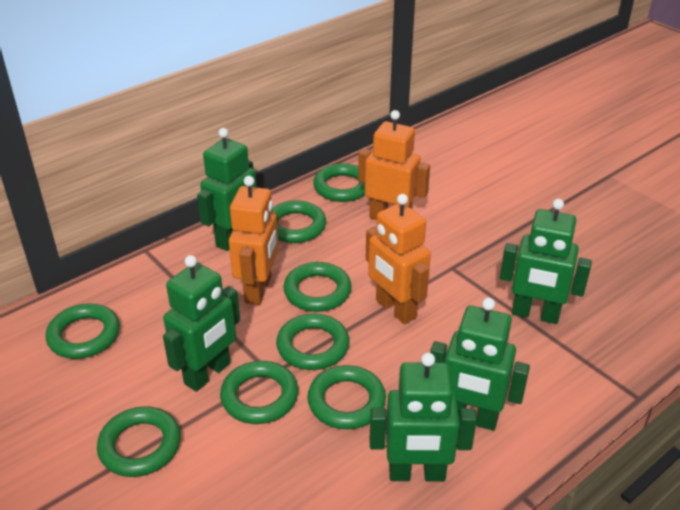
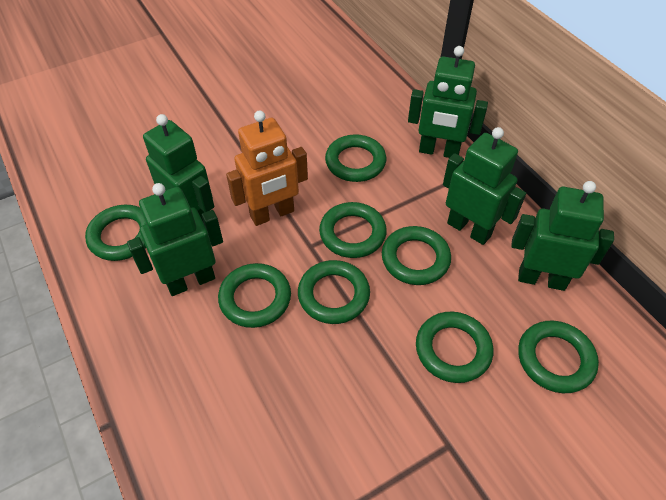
orange robot: 3 -> 1

